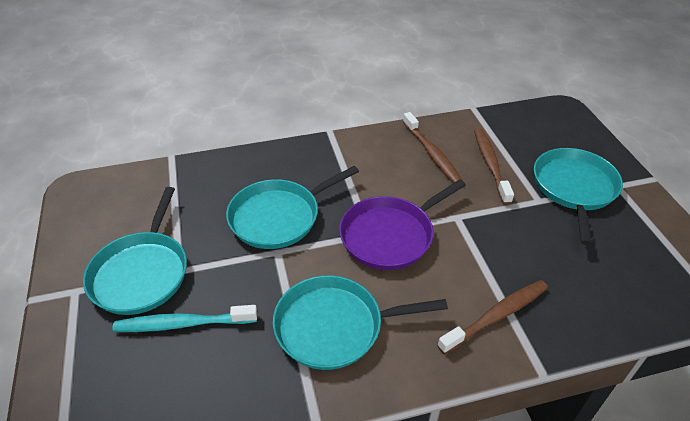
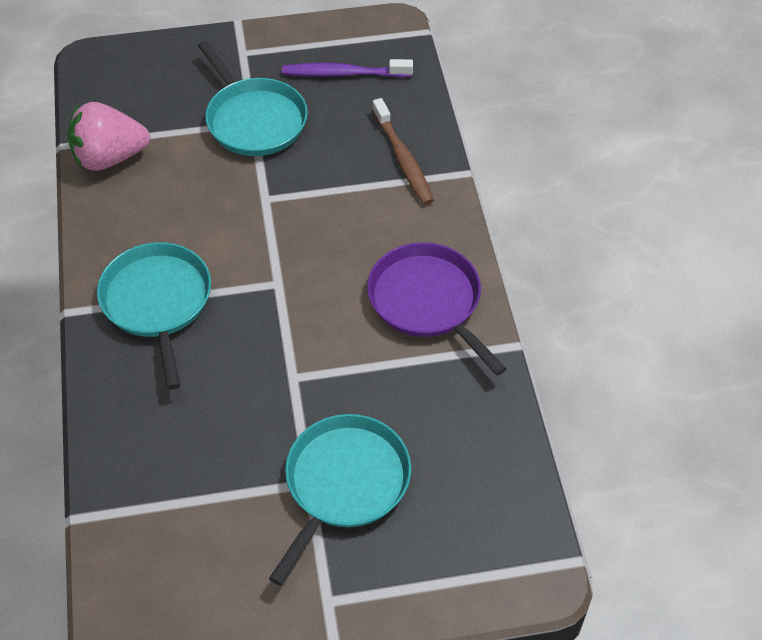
brown toothbrush: 3 -> 1
pink strawberry: 0 -> 1
purple toothbrush: 0 -> 1
turquoise pan: 4 -> 3
turquoise toothbrush: 1 -> 0

